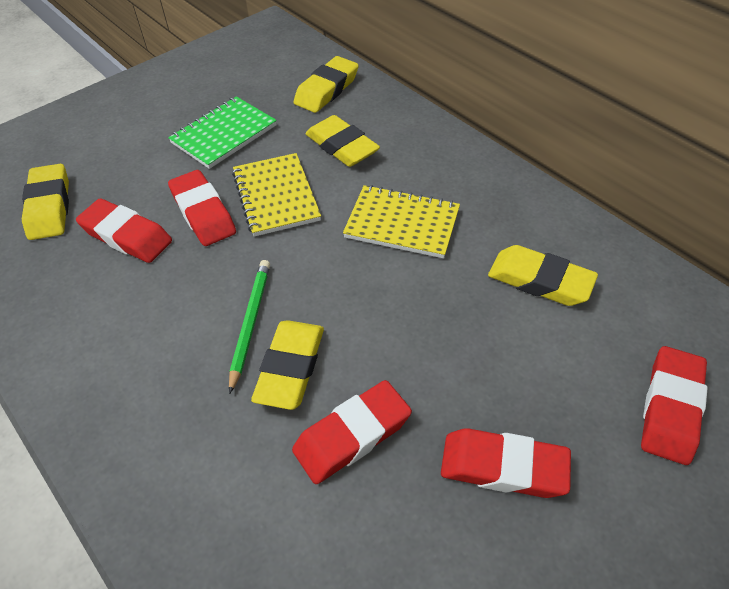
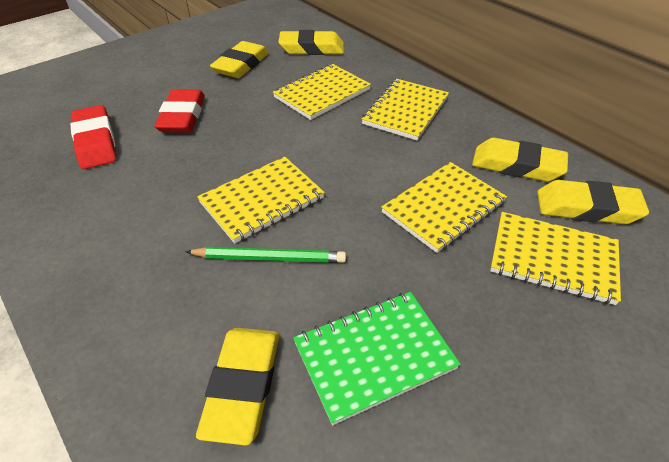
red eraser: 5 -> 2
yellow notebook: 2 -> 5

